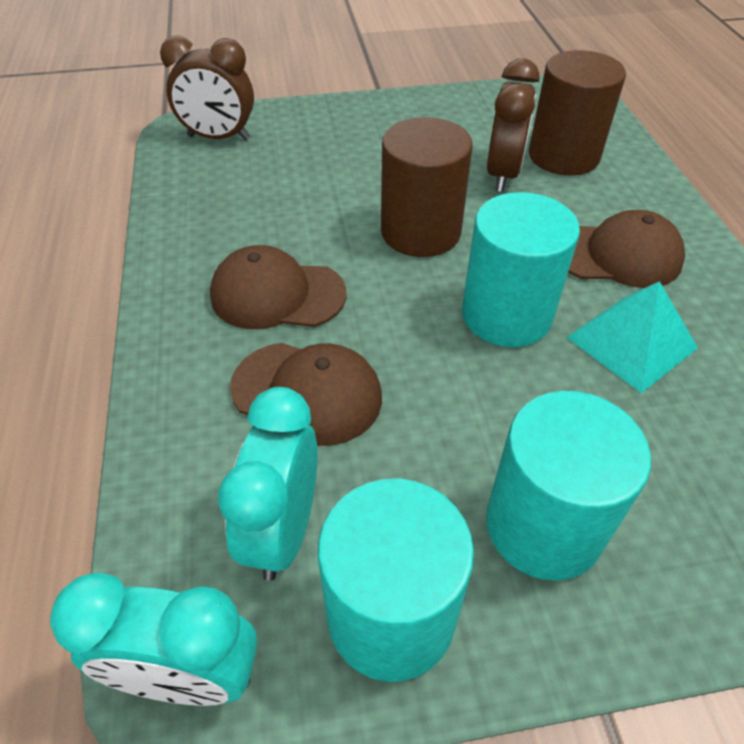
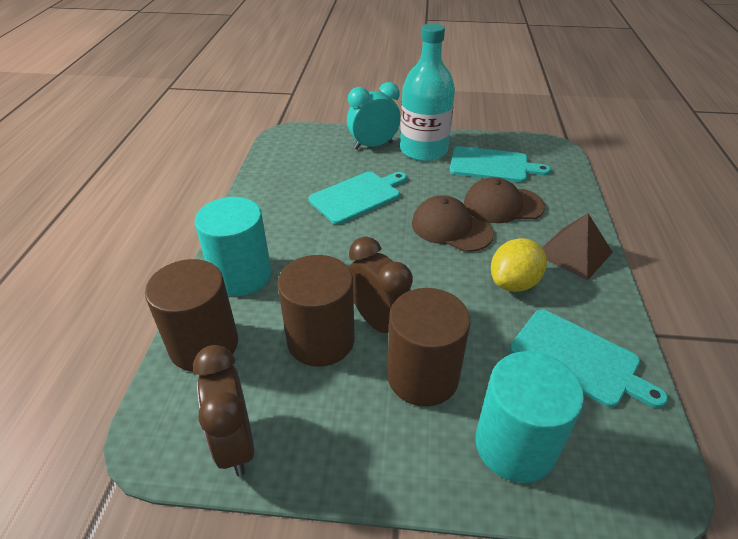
brown cap: 3 -> 2
brown cylinder: 2 -> 3
brown pyramid: 0 -> 1
turquoise bottle: 0 -> 1
turquoise clock: 2 -> 1
turquoise cutting board: 0 -> 3
turquoise cylinder: 3 -> 2
turquoise pyramid: 1 -> 0
yellow lemon: 0 -> 1

